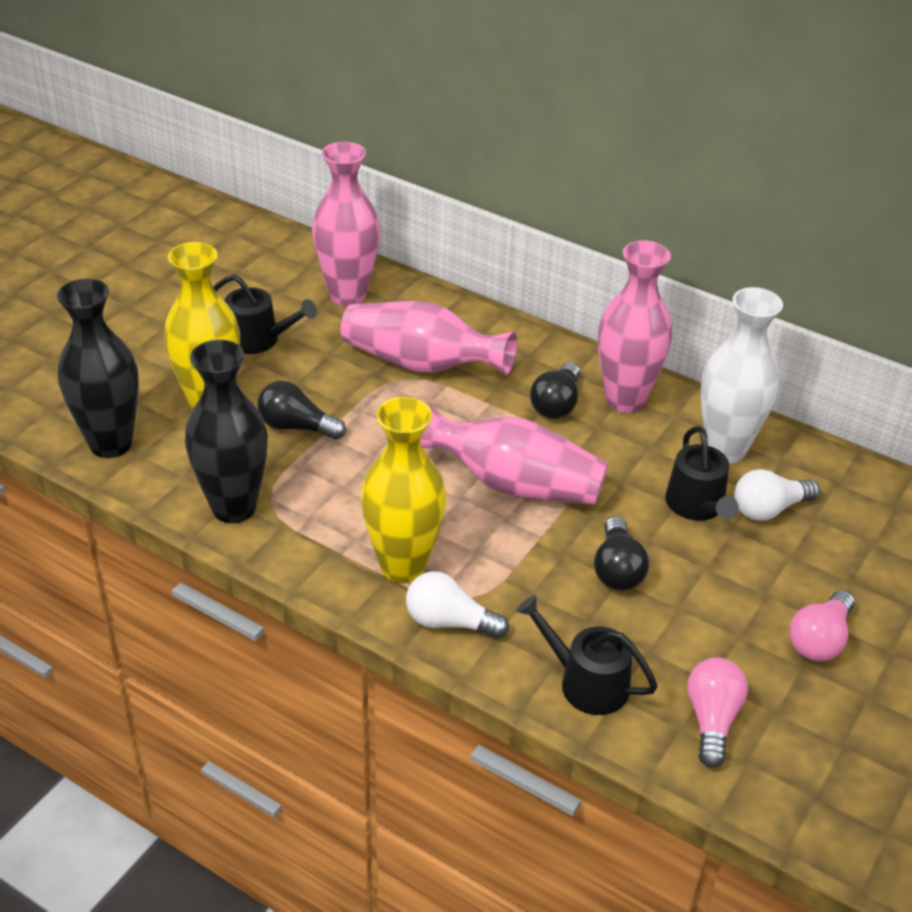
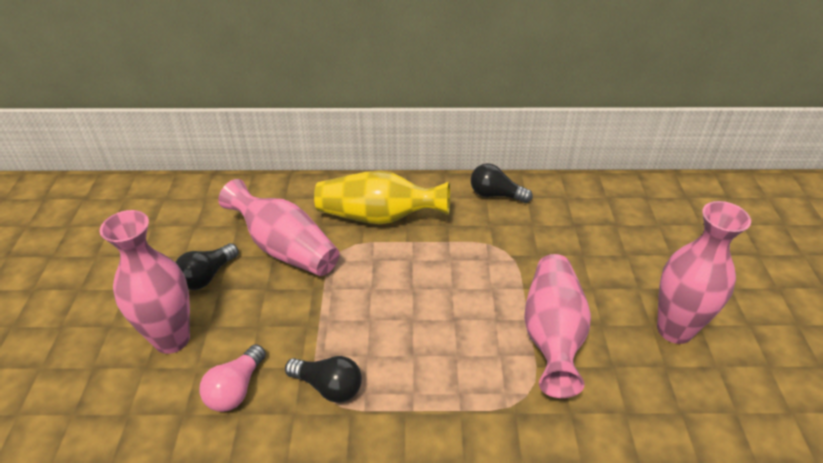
black vase: 2 -> 0
black watering can: 3 -> 0
pink light bulb: 2 -> 1
white light bulb: 2 -> 0
white vase: 1 -> 0
yellow vase: 2 -> 1

